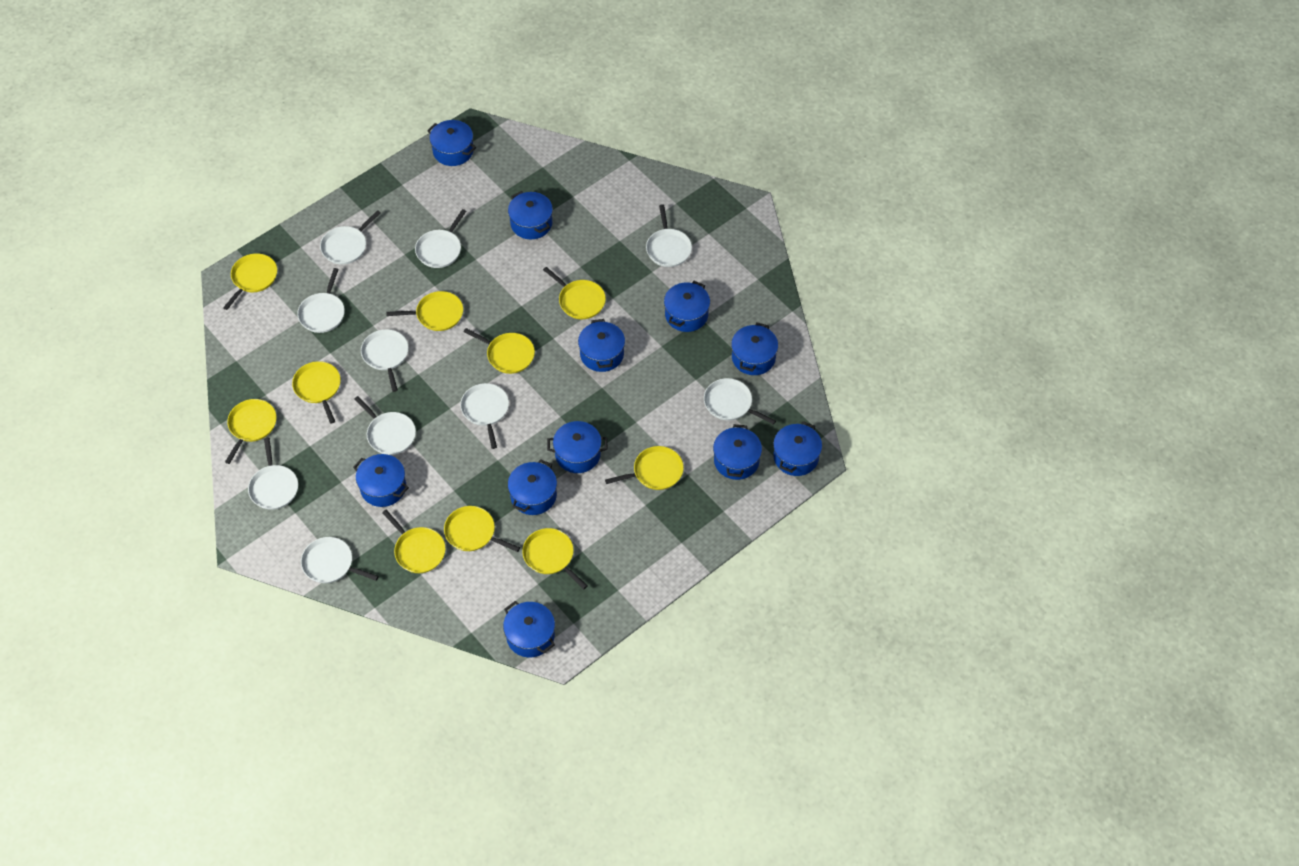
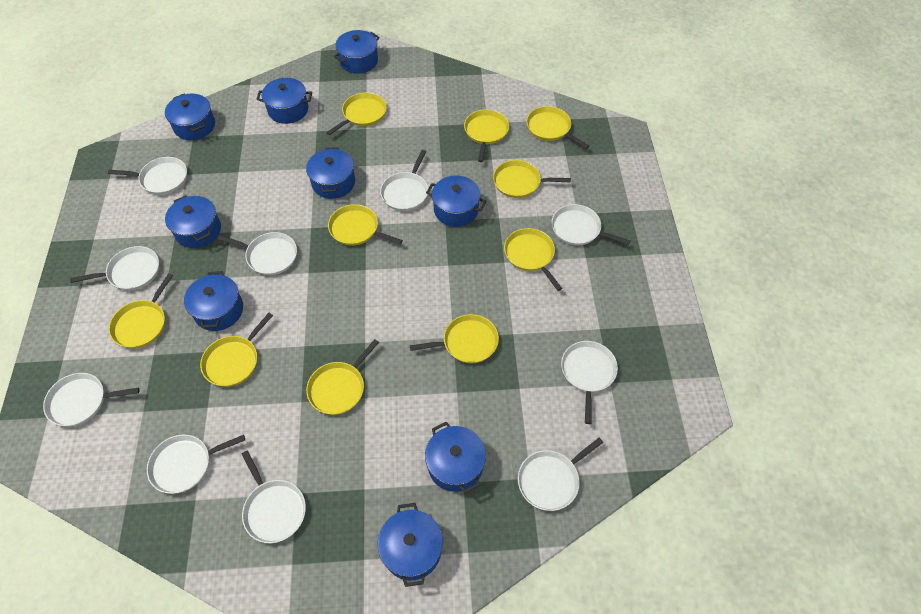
blue pot: 11 -> 9

